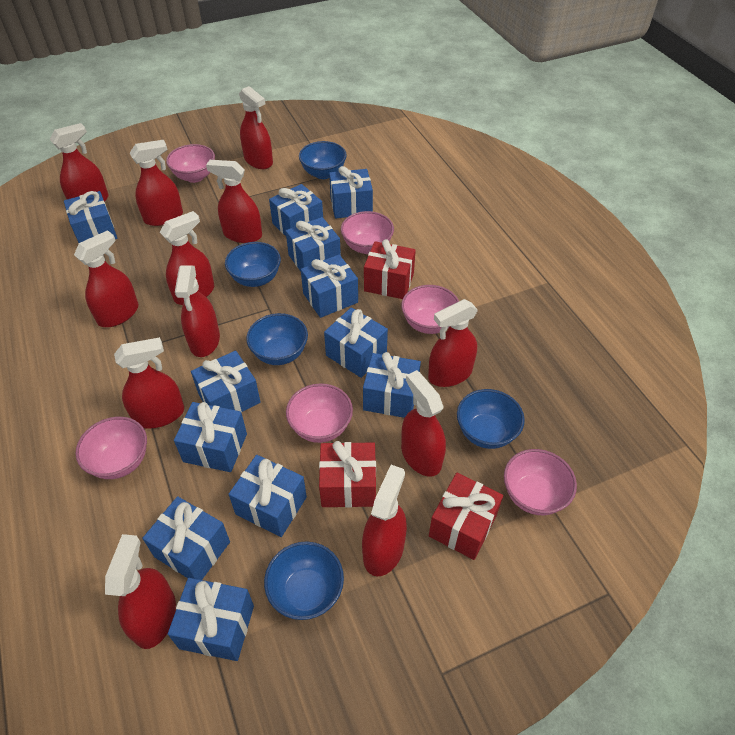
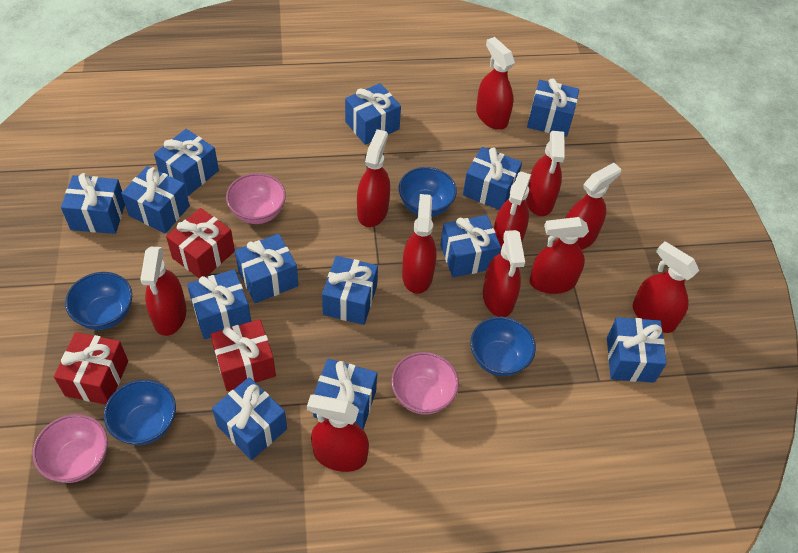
blue bowl: 5 -> 4
blue gift: 12 -> 13
pink bowl: 6 -> 3
red spray bottle: 12 -> 11

